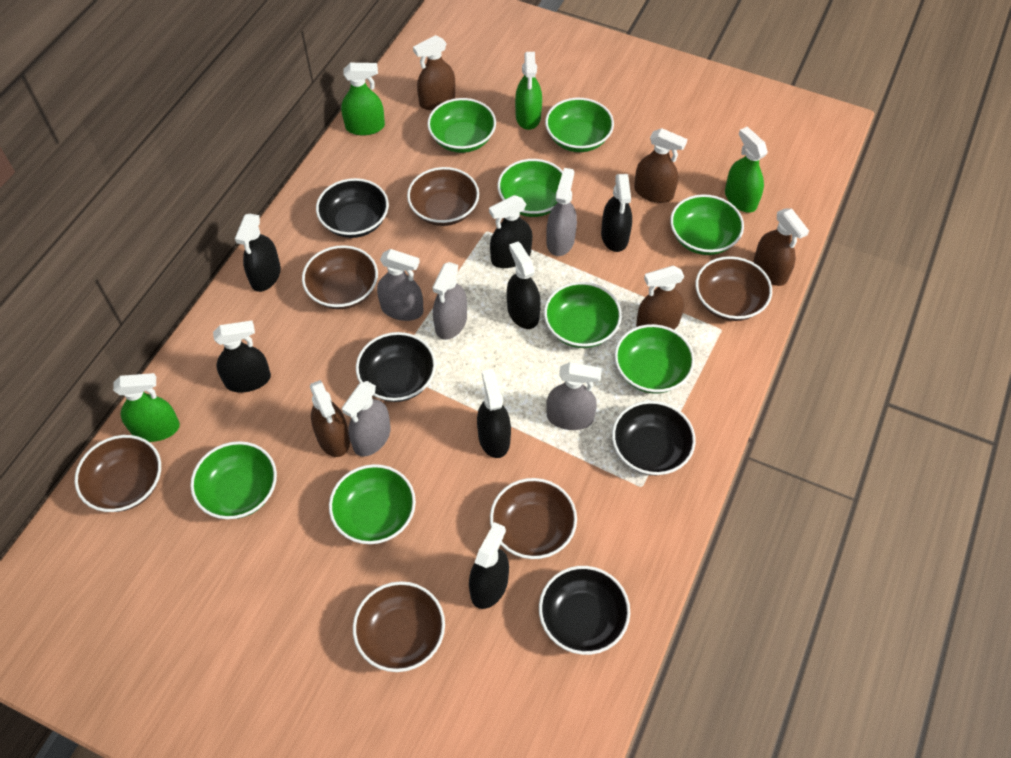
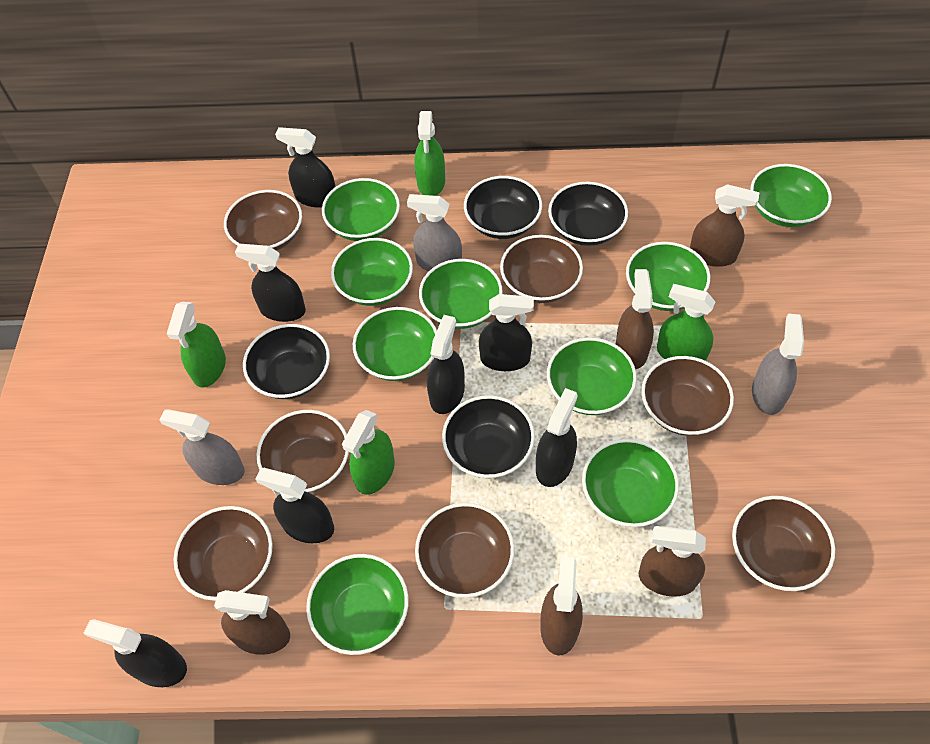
brown bowl: 6 -> 7
green bowl: 8 -> 9
grey spray bottle: 5 -> 3

